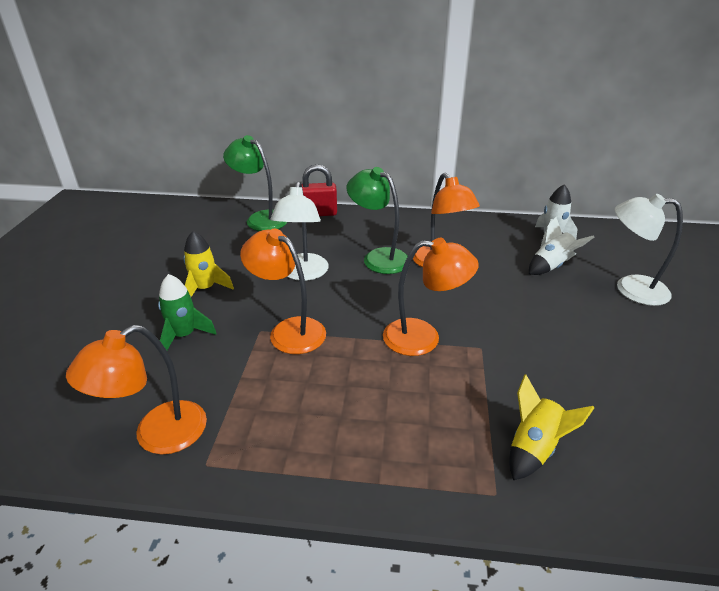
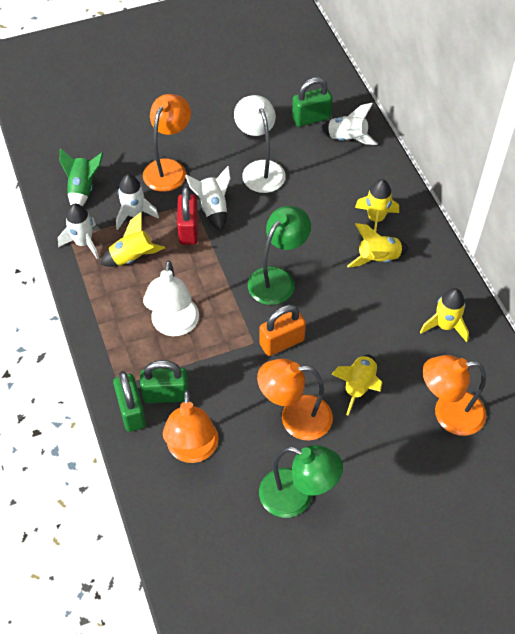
green padlock: 0 -> 3
orange padlock: 0 -> 1
white rocket: 2 -> 4
yellow rocket: 2 -> 5

